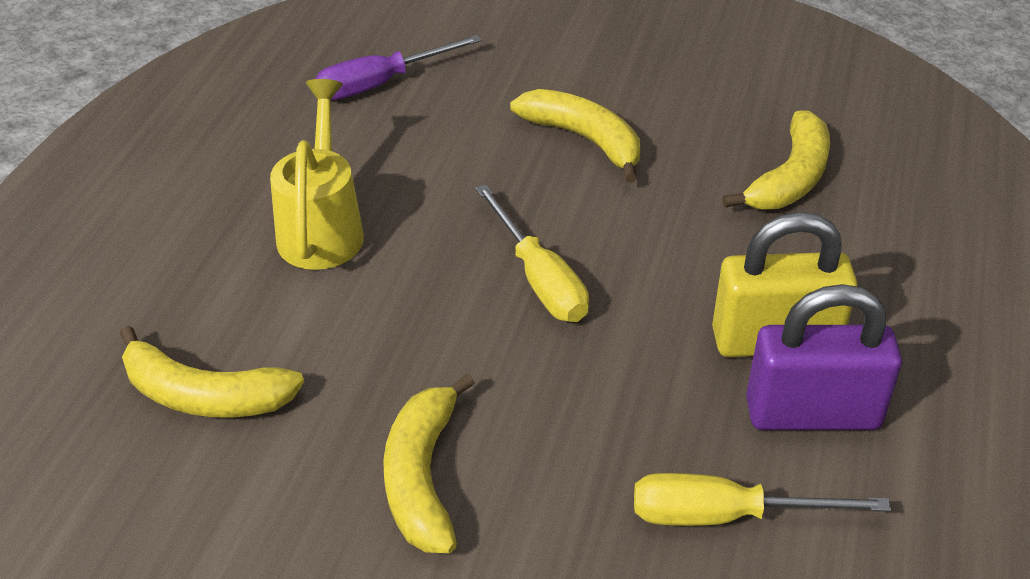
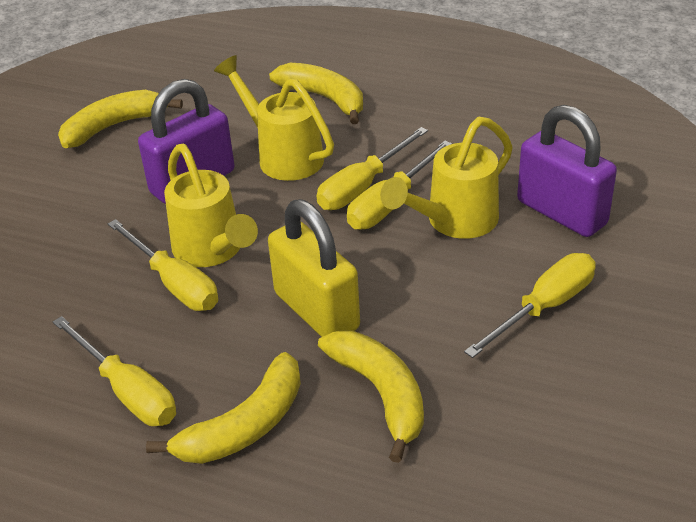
purple padlock: 1 -> 2
purple screwdriver: 1 -> 0
yellow screwdriver: 2 -> 5
yellow watering can: 1 -> 3

